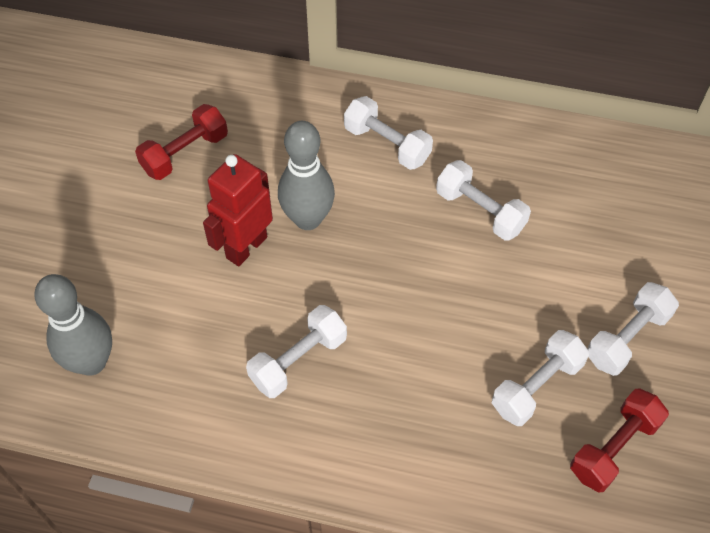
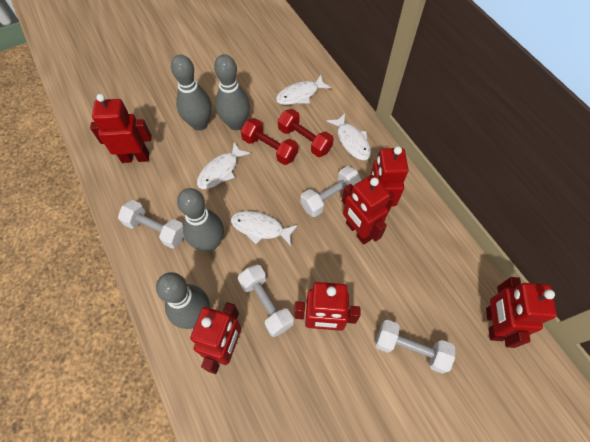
grey bowling pin: 2 -> 4
red robot: 1 -> 6
white dumbbell: 5 -> 4
white fish: 0 -> 4

